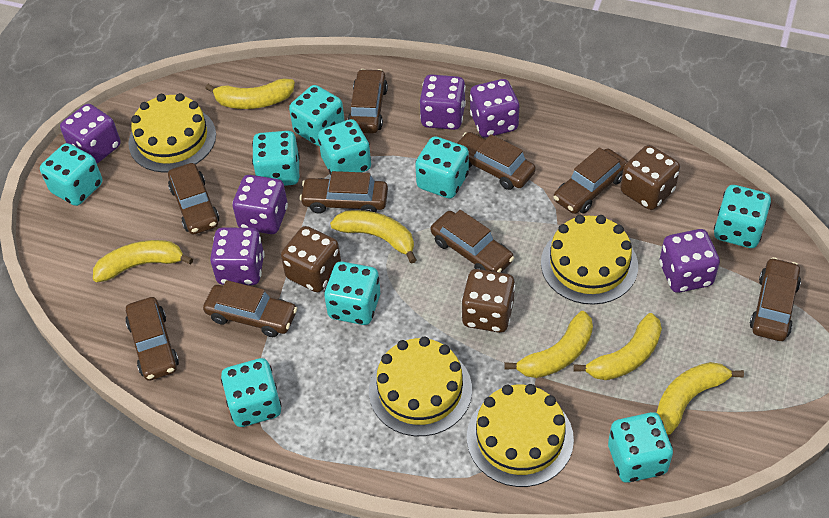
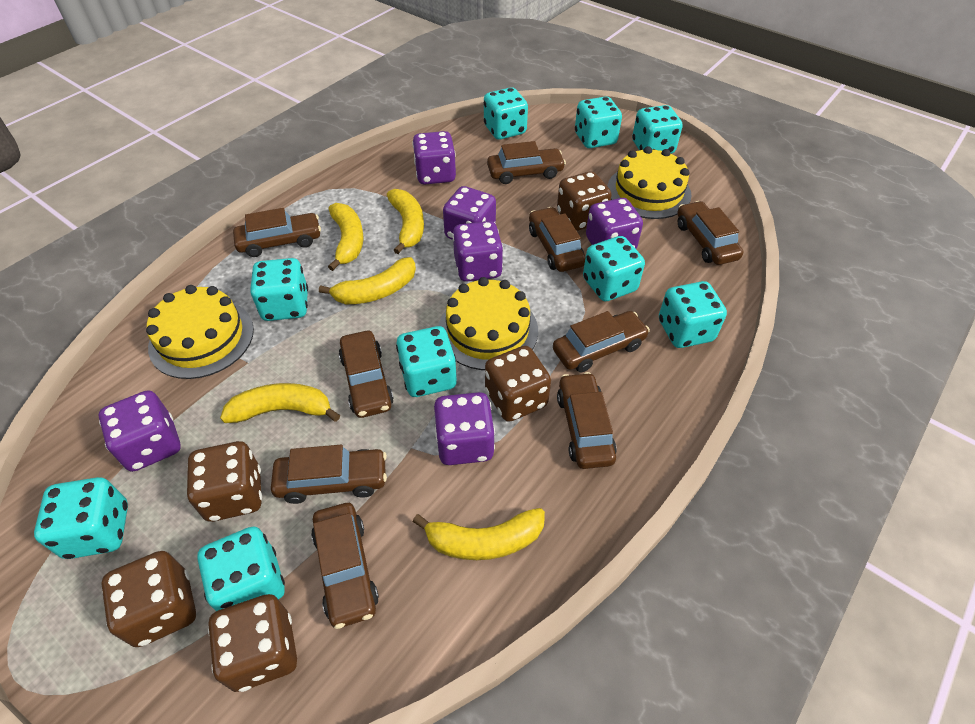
brown dice: 3 -> 5
yellow banana: 6 -> 5
yellow cake: 4 -> 3

